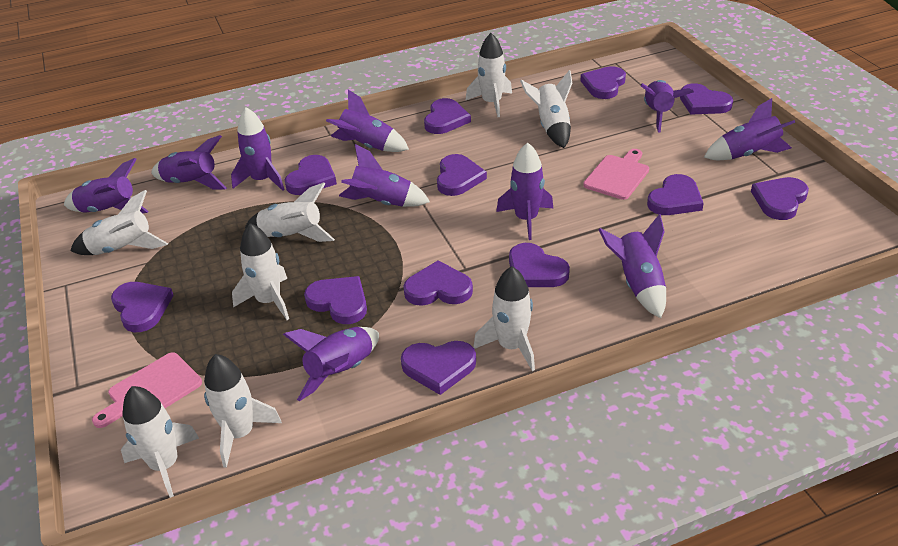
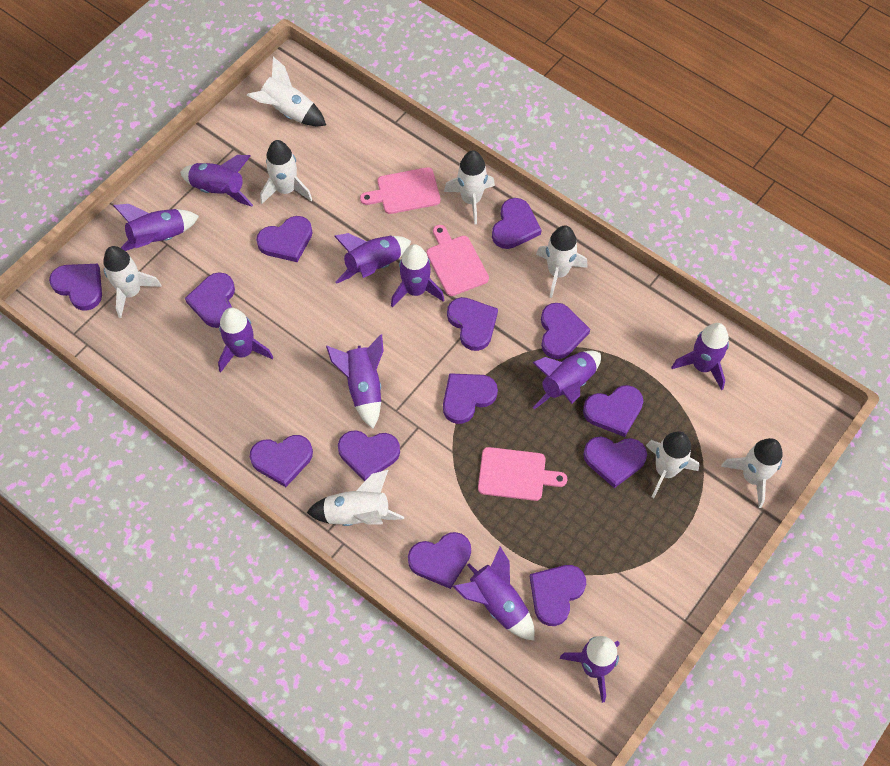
pink cutting board: 2 -> 3
purple heart: 12 -> 13

